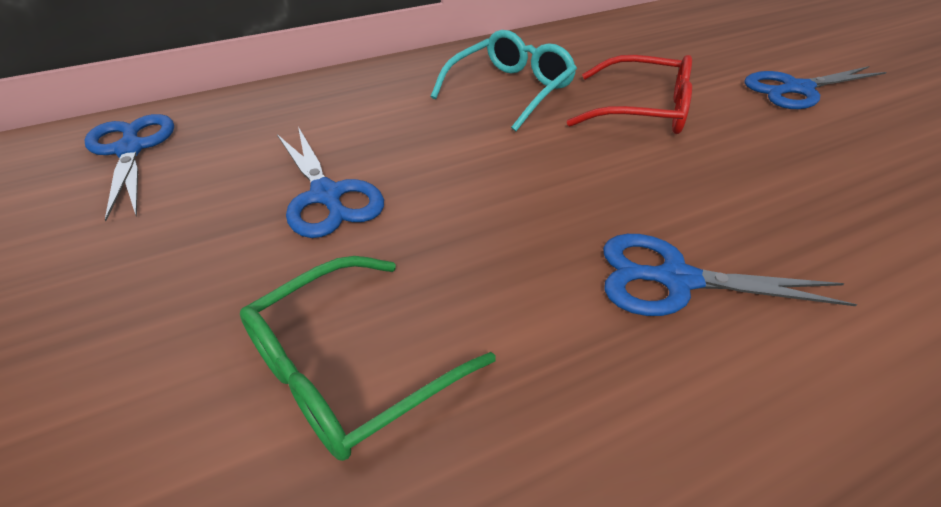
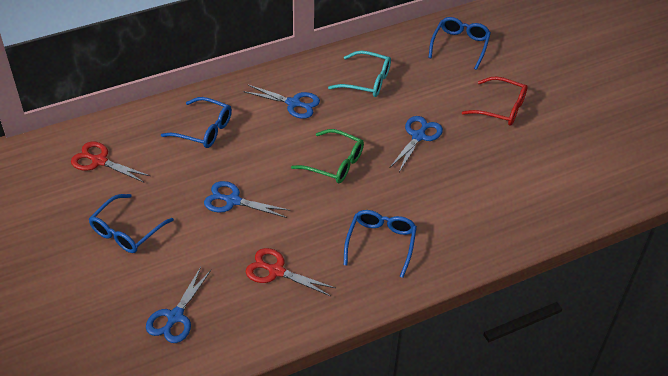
blue glasses: 0 -> 4
red scissors: 0 -> 2

